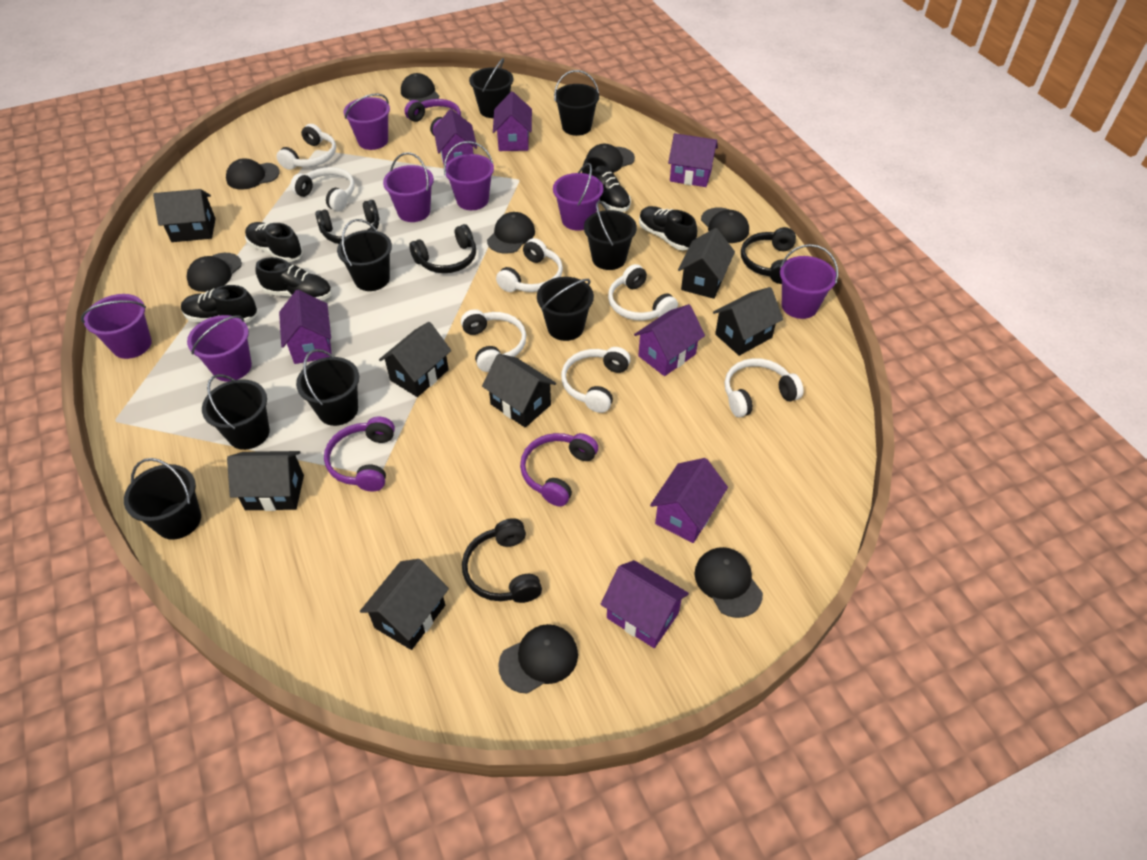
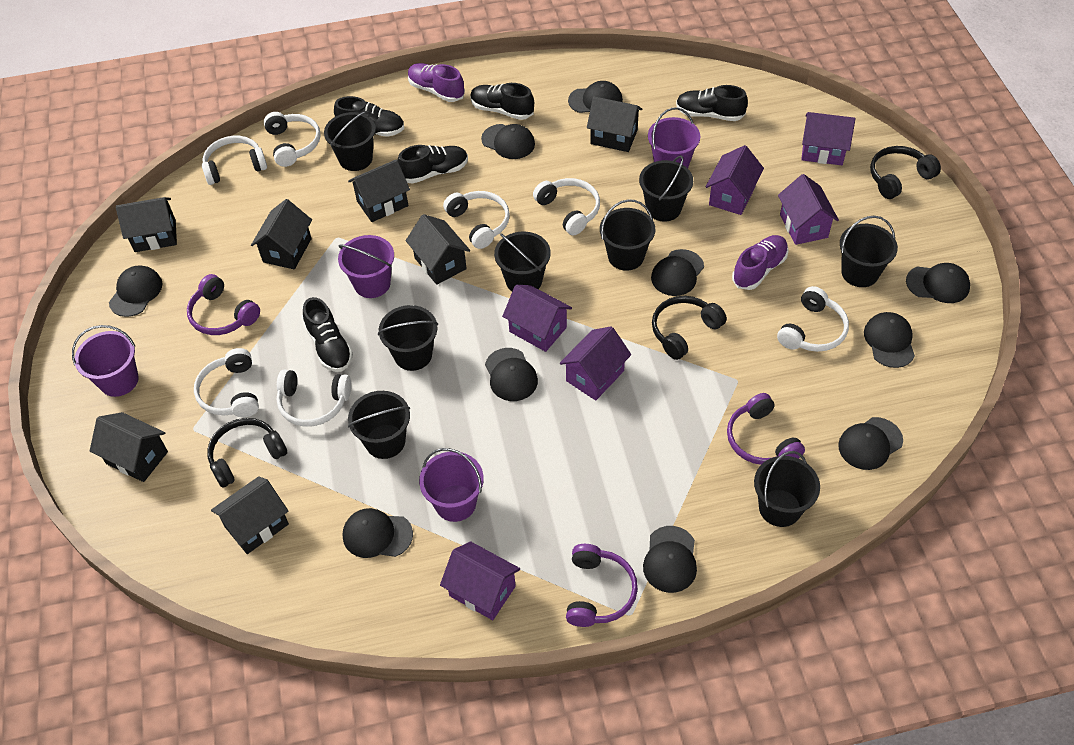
black cap: 8 -> 10
black headphones: 4 -> 3
purple bucket: 7 -> 4
purple house: 7 -> 6
purple shoe: 0 -> 2

